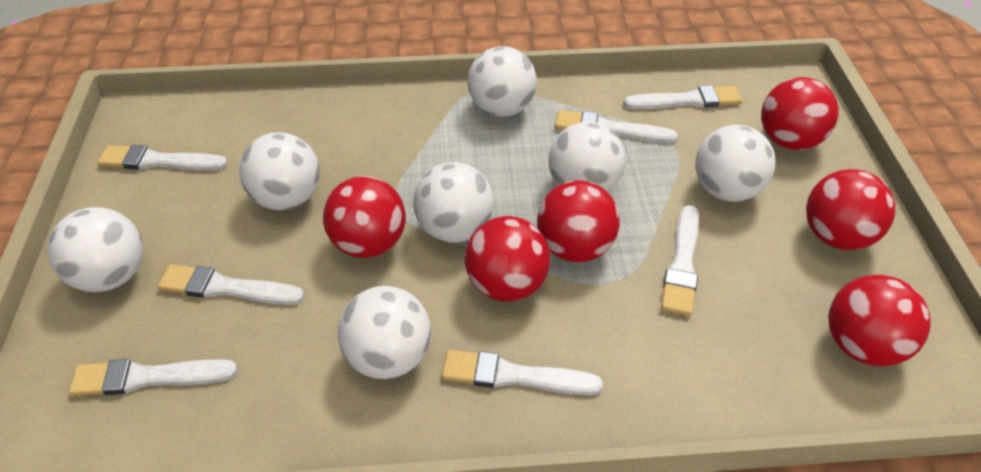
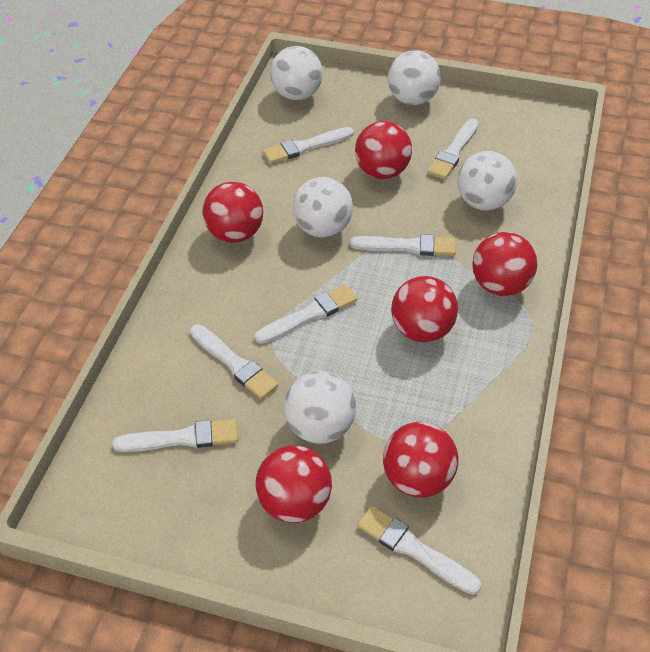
white ball: 7 -> 5

